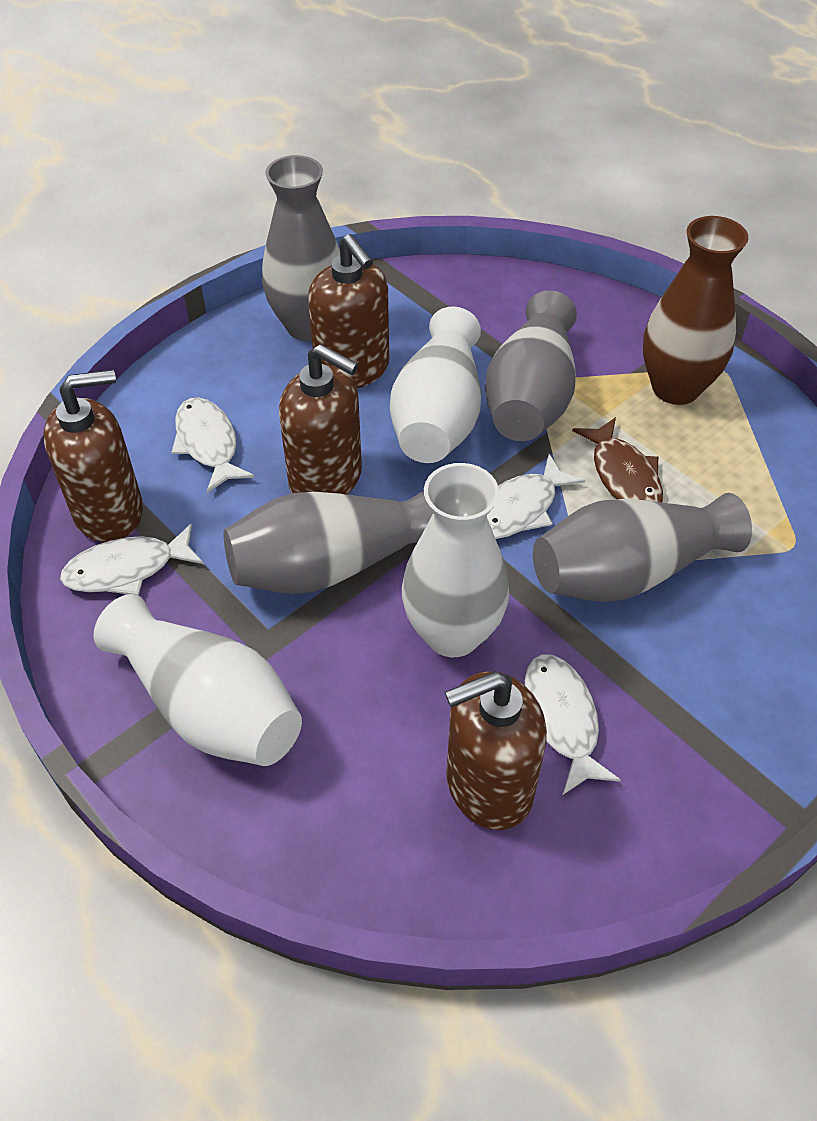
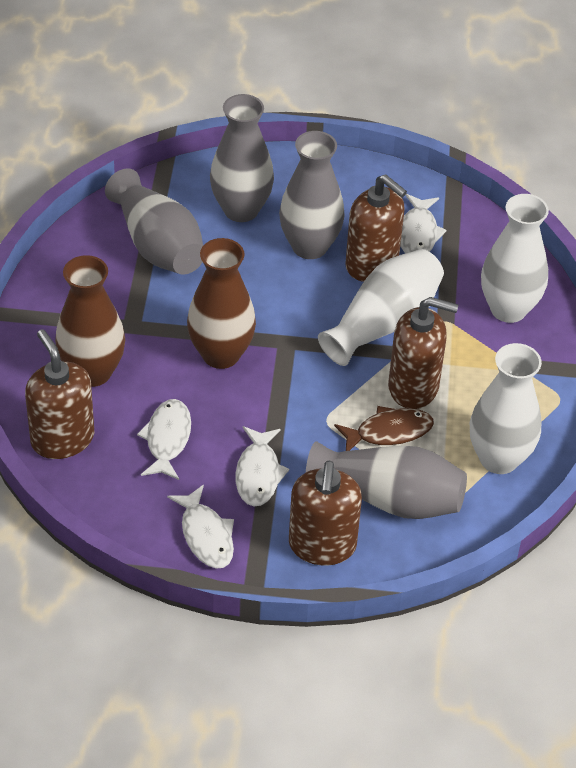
brown vase: 1 -> 2

